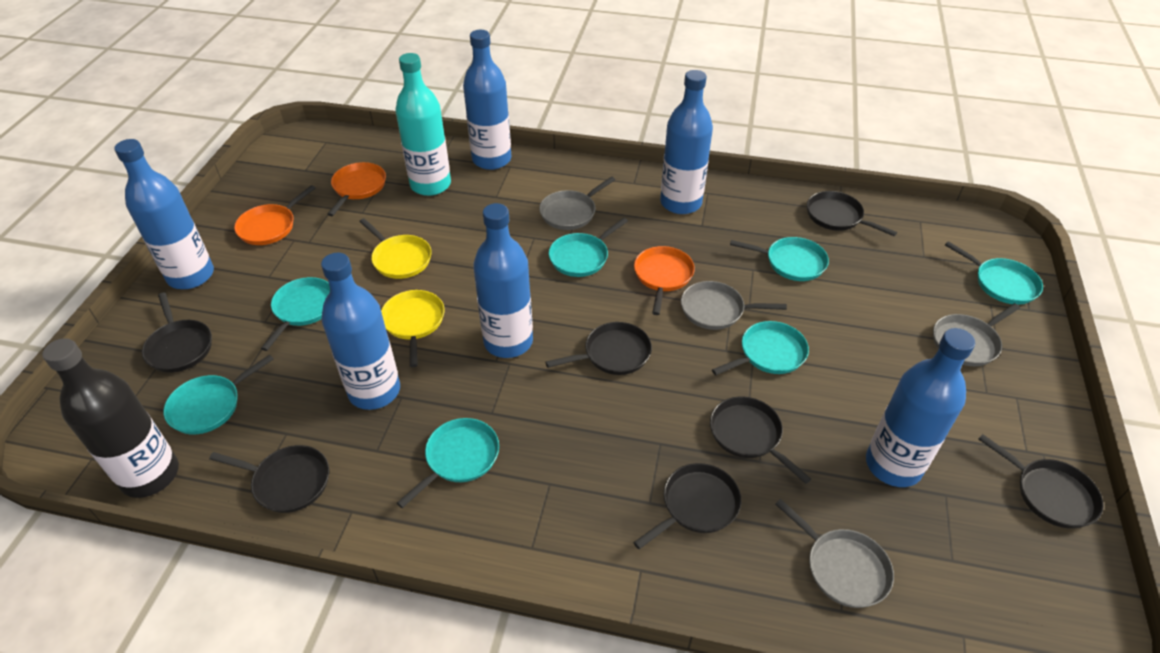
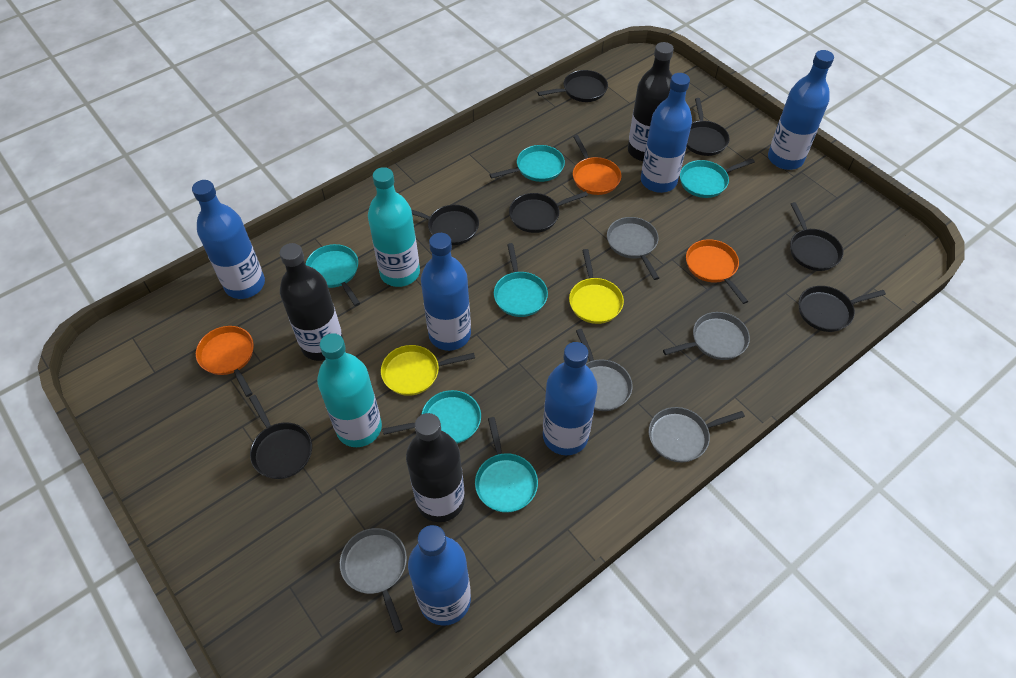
black bottle: 1 -> 3
grey pan: 4 -> 5
turquoise bottle: 1 -> 2
turquoise pan: 7 -> 6

